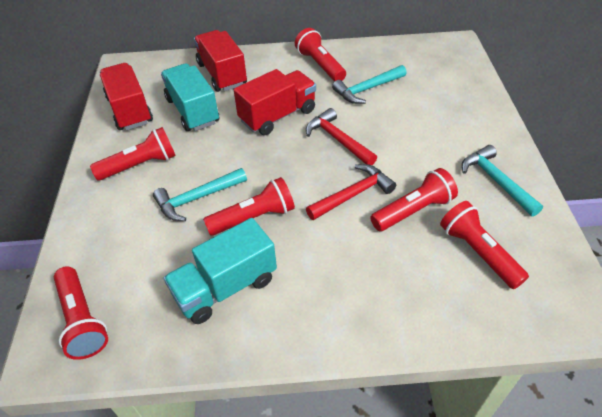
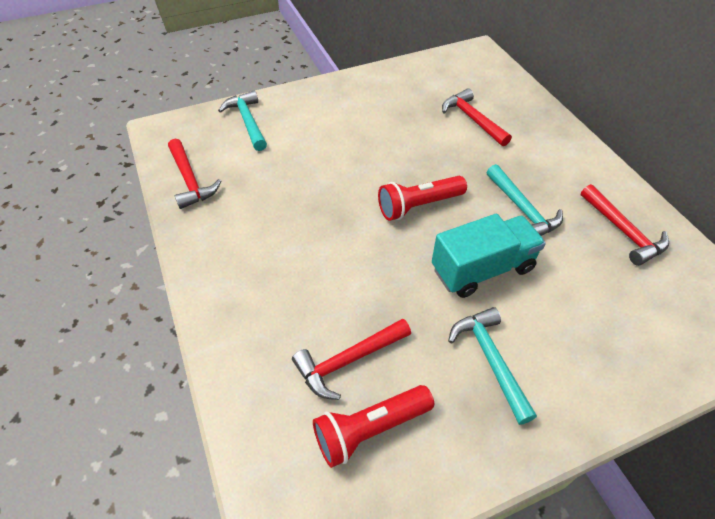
red flashlight: 6 -> 2
red hammer: 2 -> 4
red truck: 3 -> 0
turquoise truck: 2 -> 1

